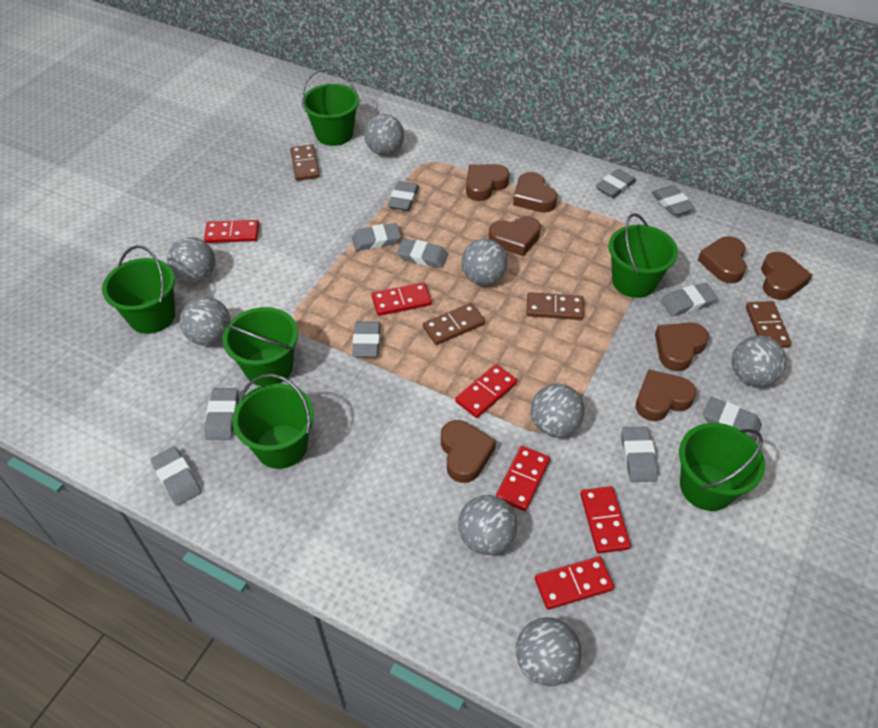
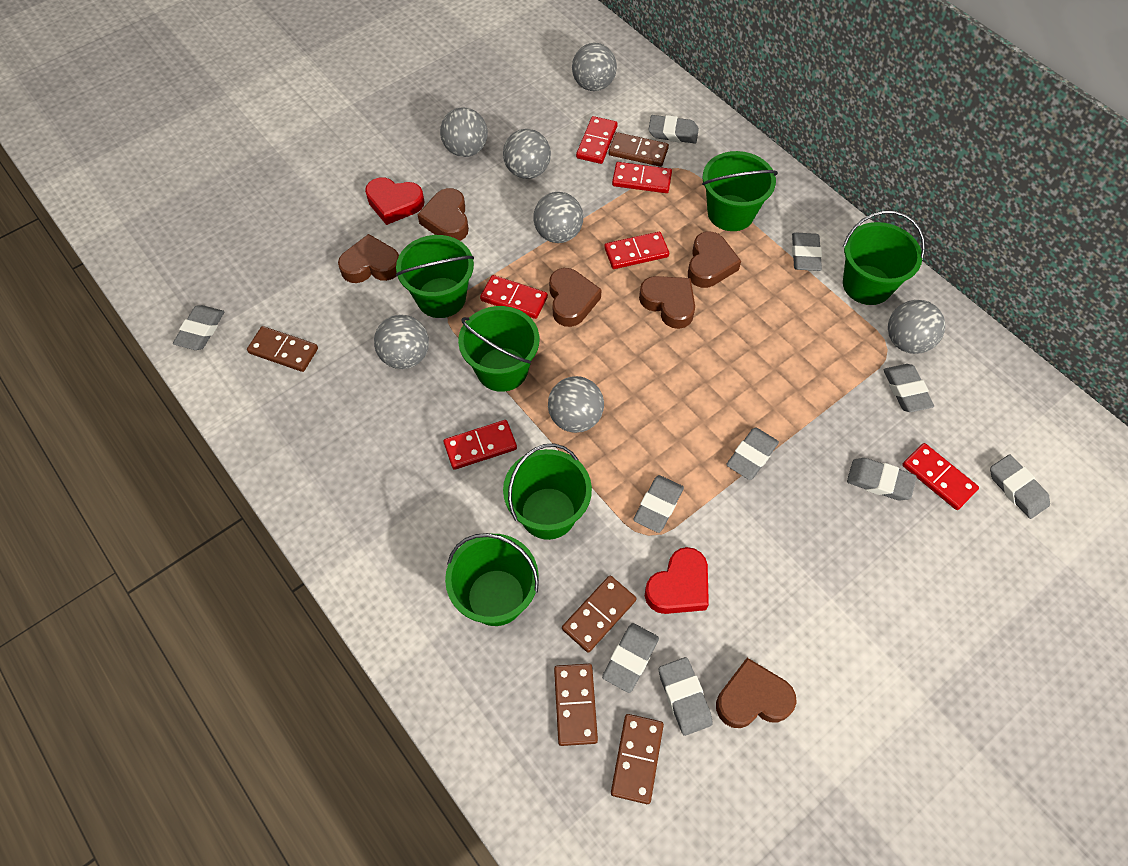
brown domino: 4 -> 5
brown heart: 8 -> 6
grey ball: 8 -> 7
grey eraser: 11 -> 10
red heart: 0 -> 2

